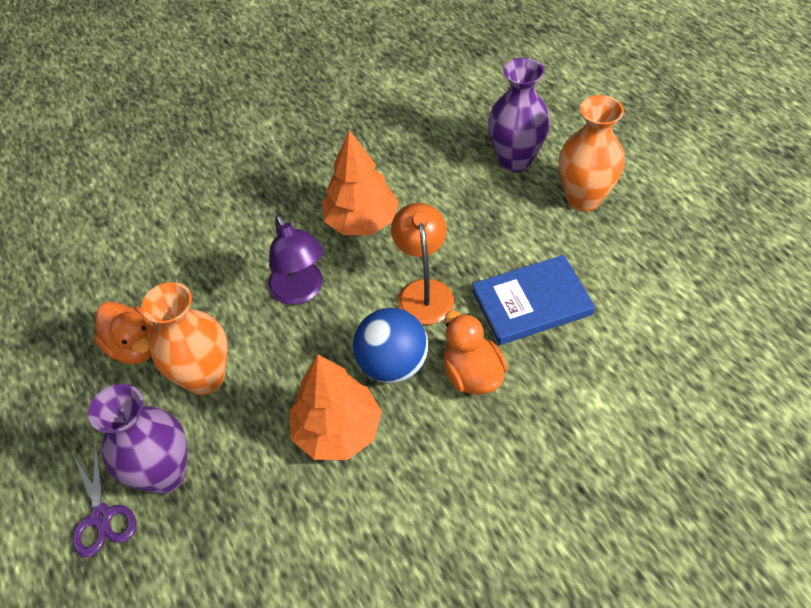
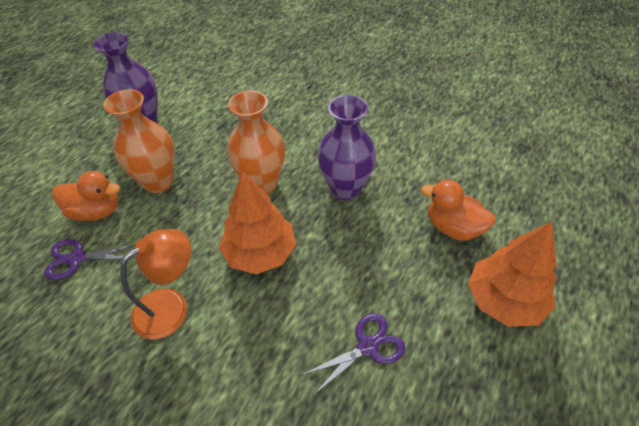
blue ball: 1 -> 0
blue book: 1 -> 0
purple lamp: 1 -> 0
purple scissors: 1 -> 2

